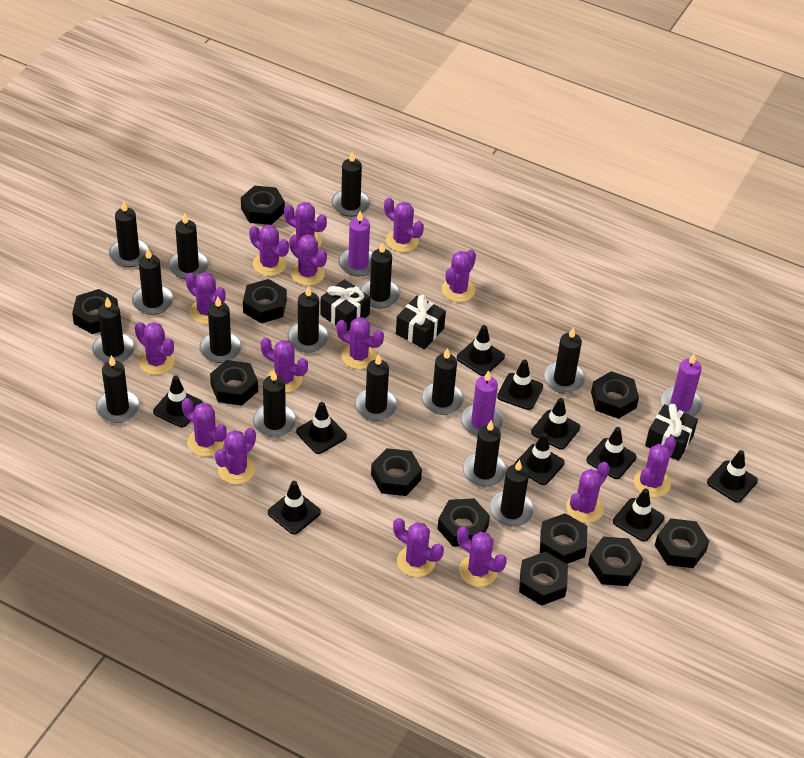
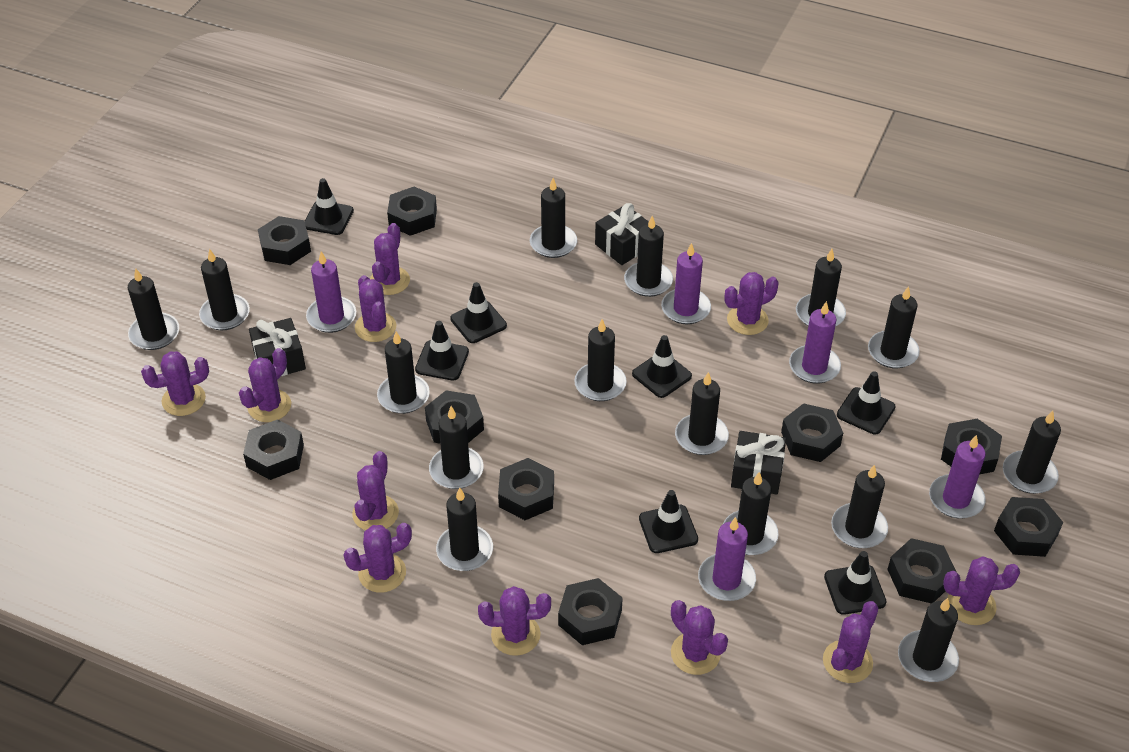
black nut: 11 -> 10
black traffic cone: 10 -> 7
purple cactus: 15 -> 11
purple candle: 3 -> 5

